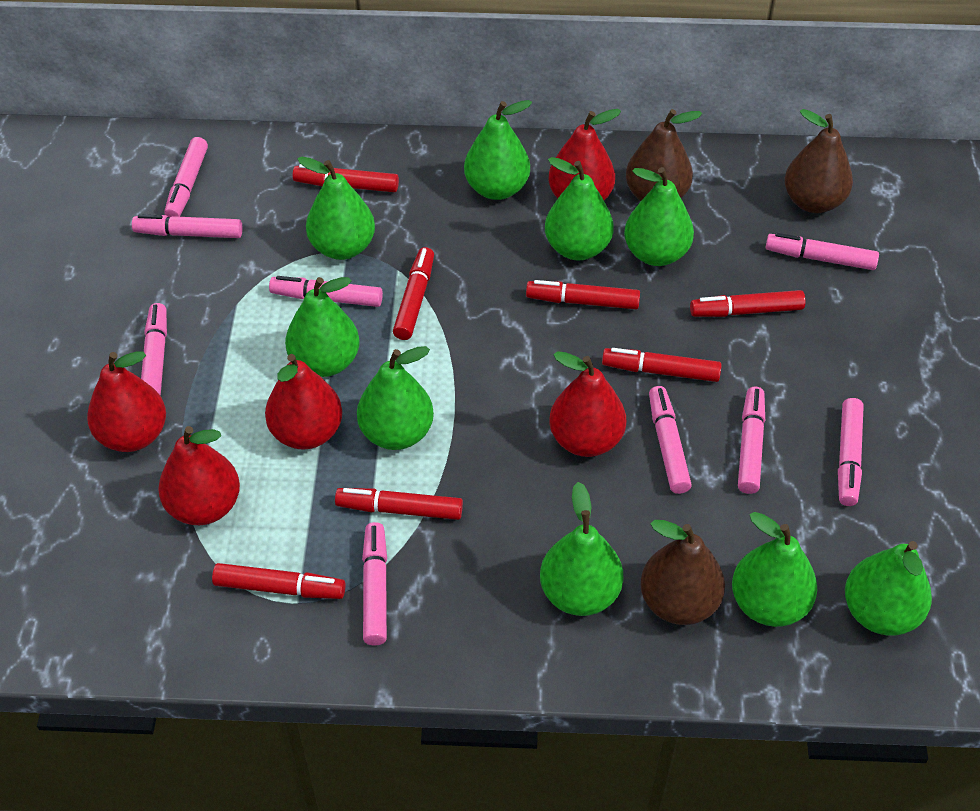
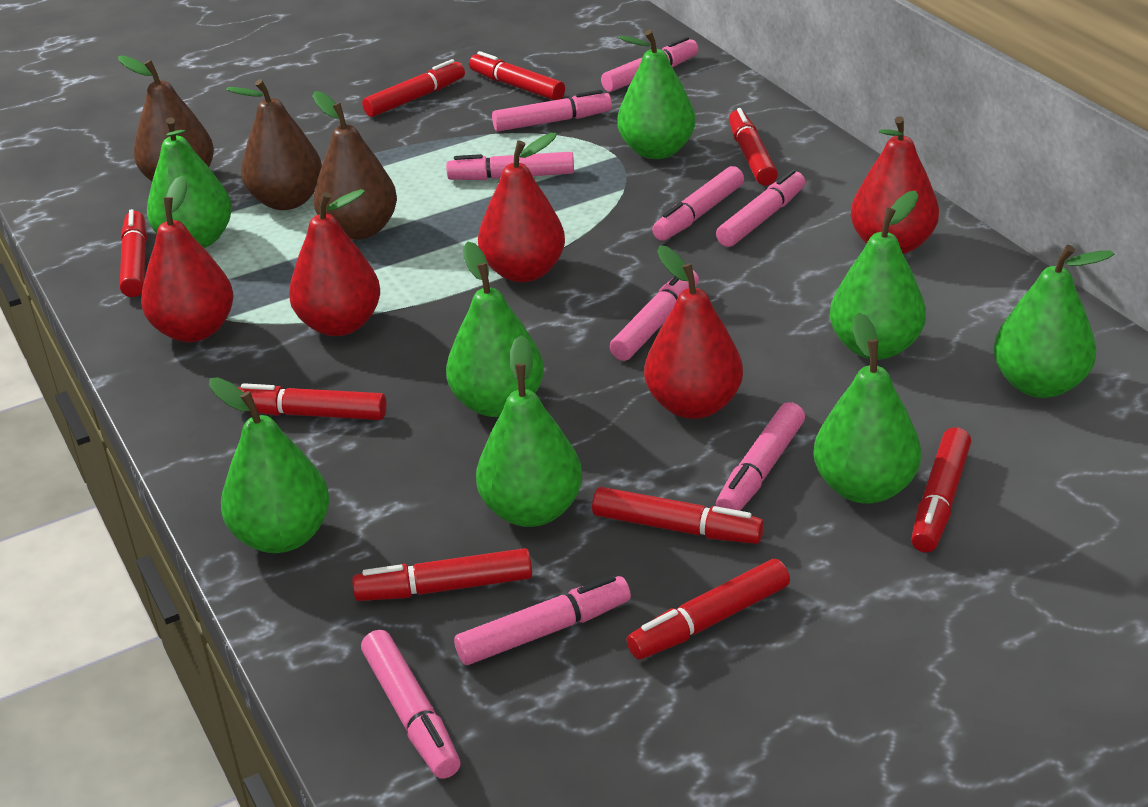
green pear: 9 -> 8
red marker: 7 -> 9

